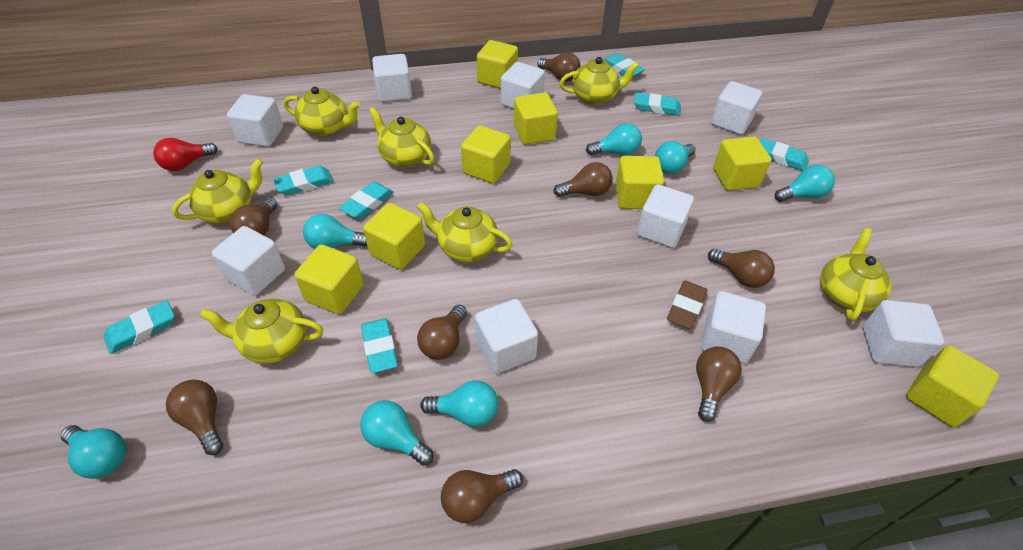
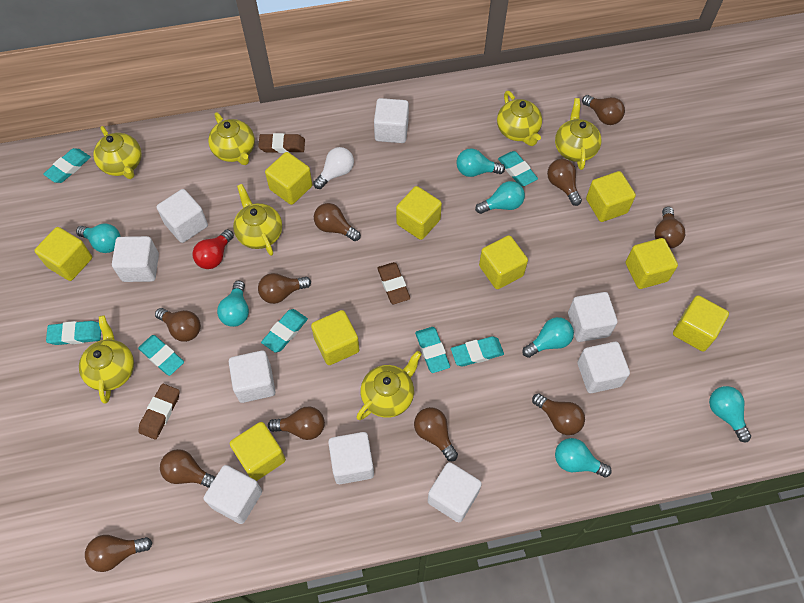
brown eraser: 1 -> 3
brown light bulb: 8 -> 11
white light bulb: 0 -> 1
yellow cube: 8 -> 9

